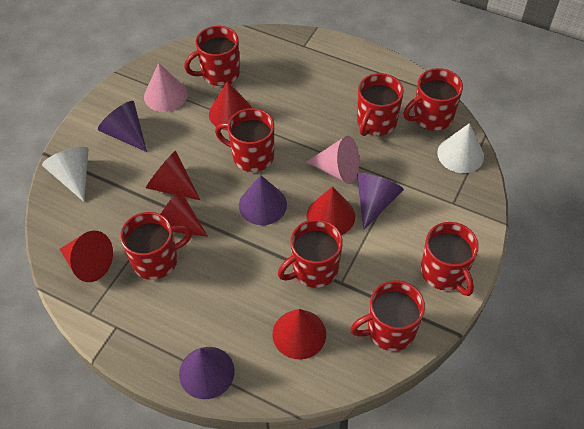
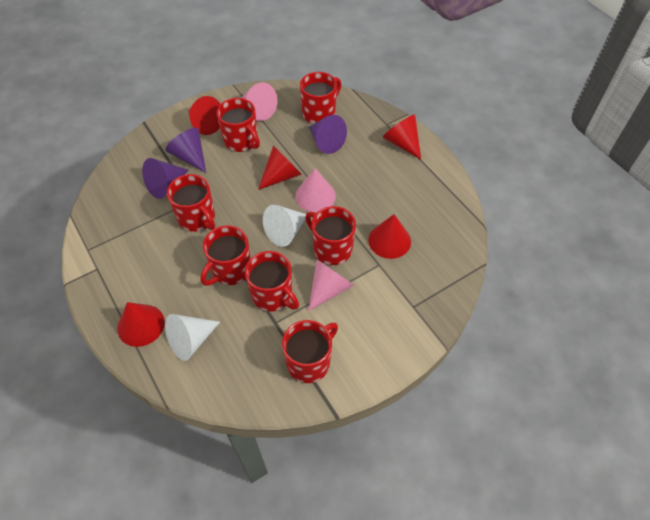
pink cone: 2 -> 3
purple cone: 4 -> 3
red cone: 6 -> 5
red mug: 8 -> 7

